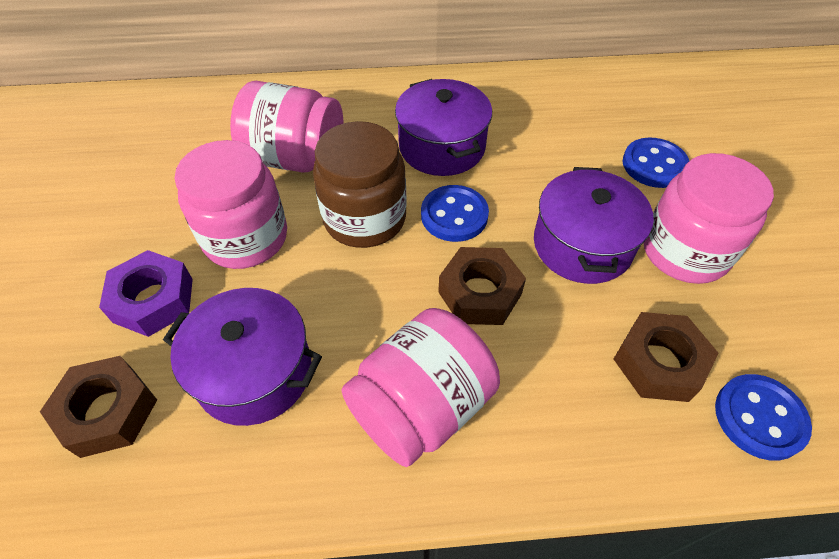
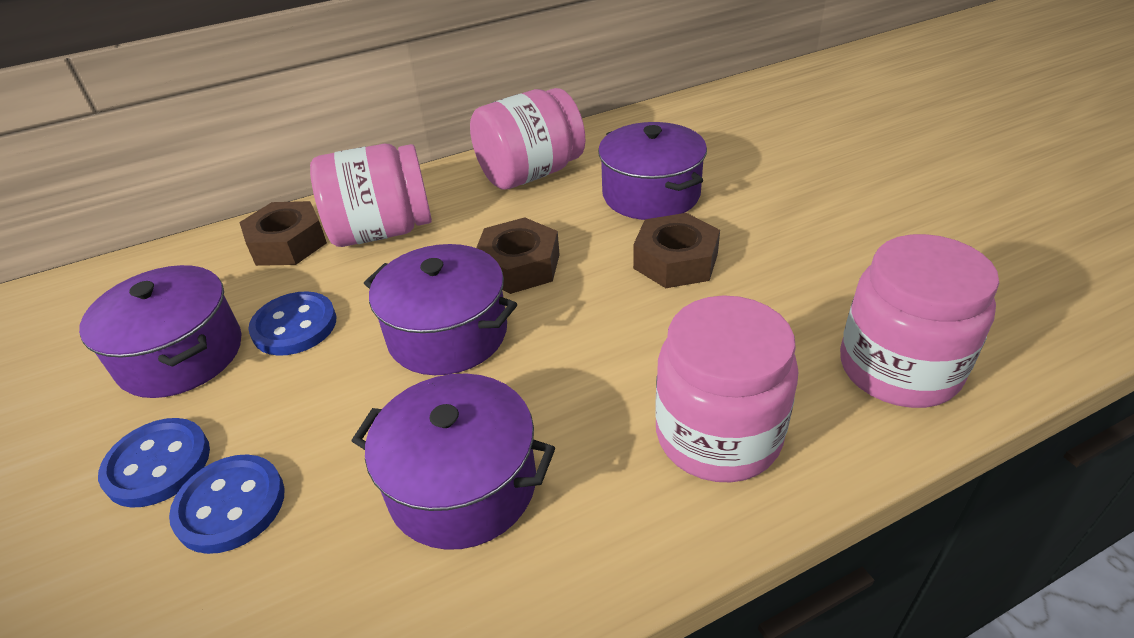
brown jar: 1 -> 0
purple nut: 1 -> 0
purple pot: 3 -> 4

